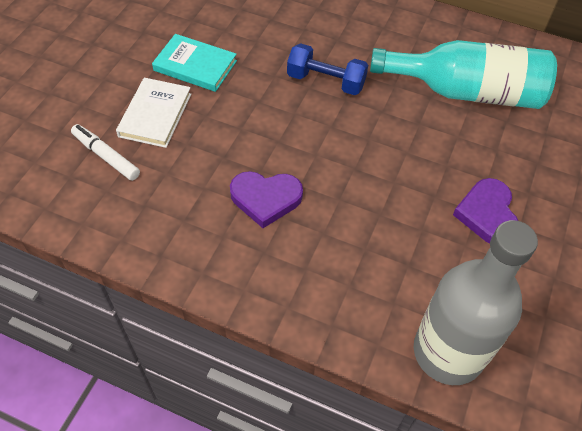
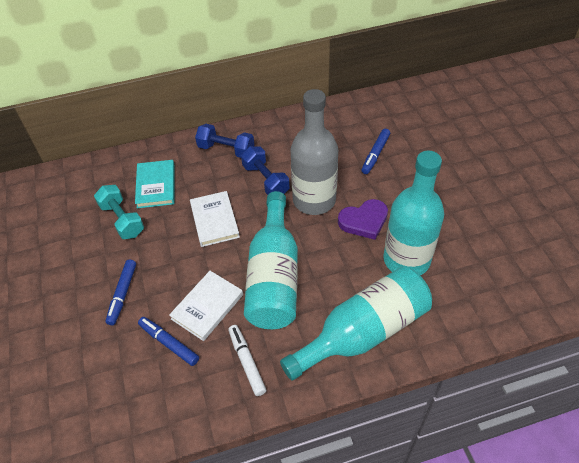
blue dumbbell: 1 -> 2
blue marker: 0 -> 3
purple heart: 2 -> 1
turquoise bottle: 1 -> 3
turquoise dumbbell: 0 -> 1
white book: 1 -> 2

